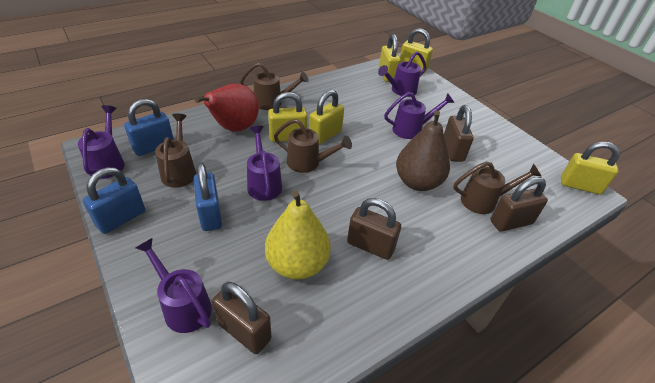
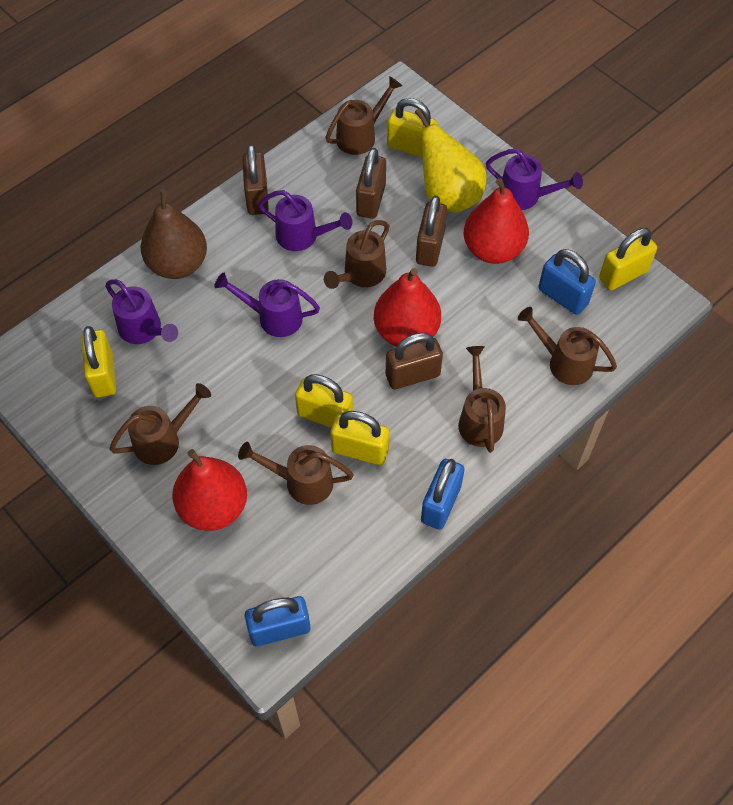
brown watering can: 4 -> 6
purple watering can: 5 -> 4
red pear: 1 -> 3

